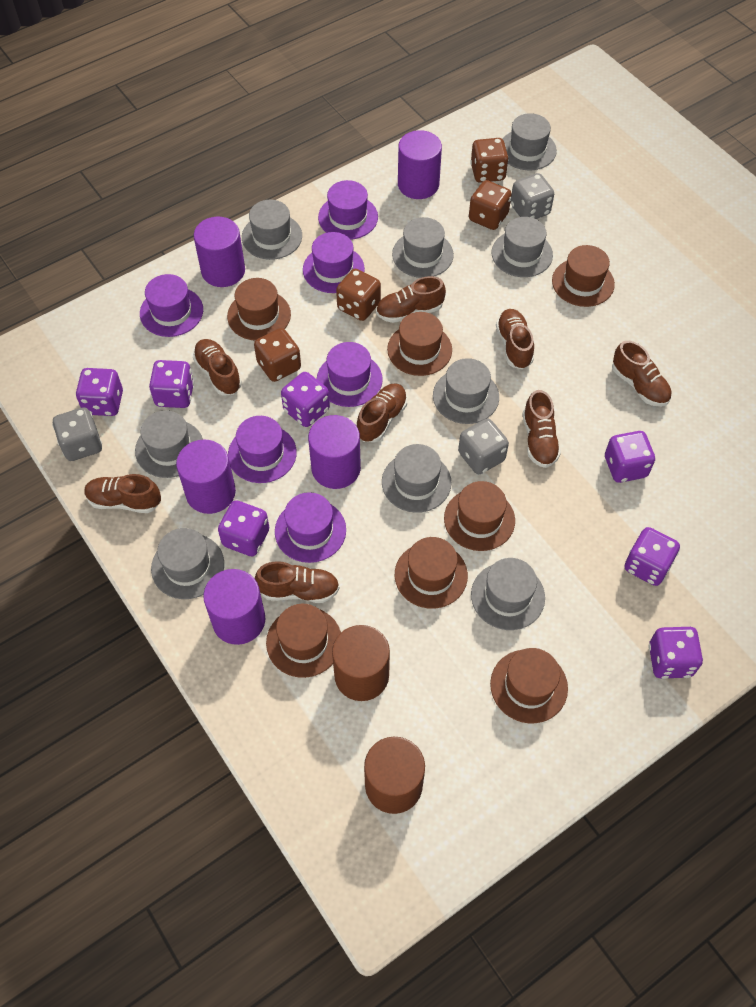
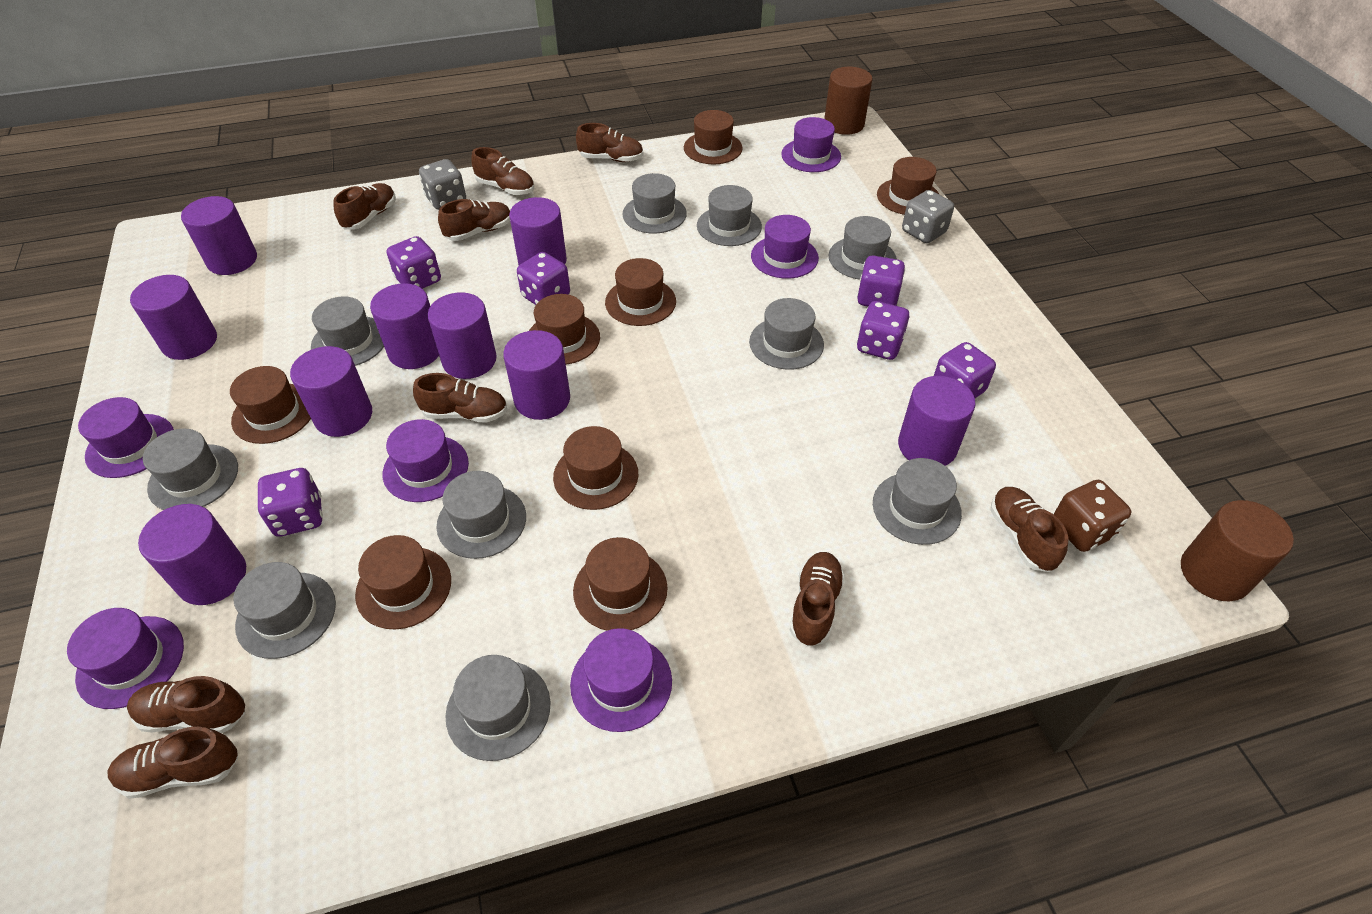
brown dice: 4 -> 1
brown hat: 7 -> 8
brown shoe: 8 -> 9
grey dice: 3 -> 2
grey hat: 9 -> 10
purple cylinder: 5 -> 9
purple dice: 7 -> 6

